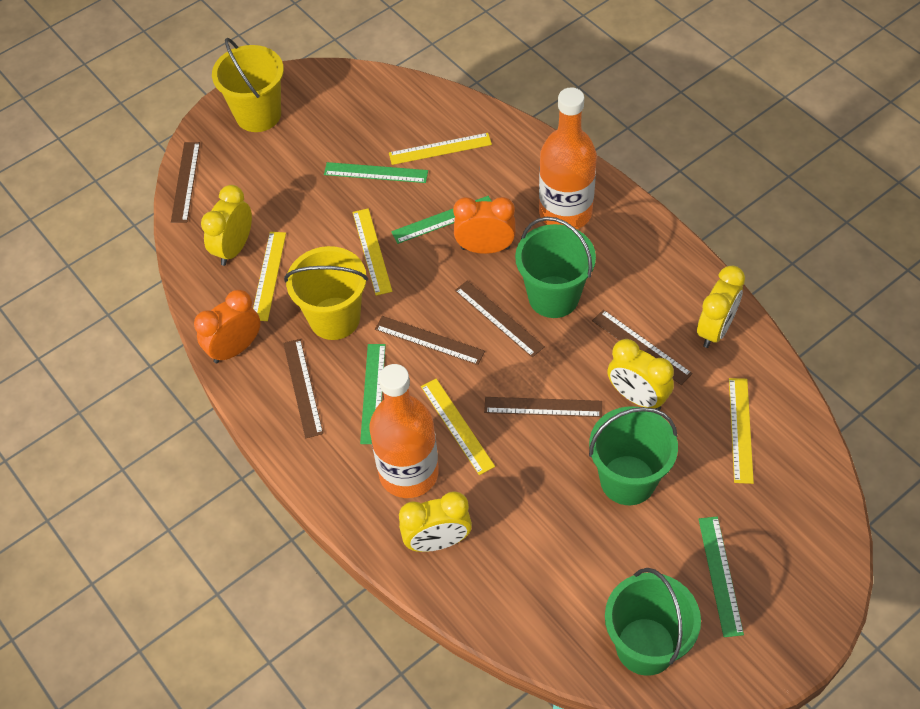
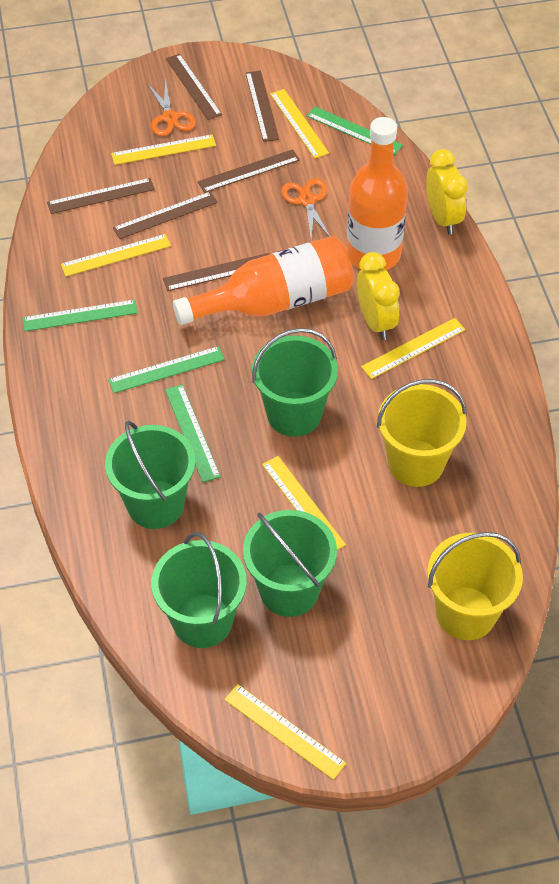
green bucket: 3 -> 4
orange clock: 2 -> 0
orange scissors: 0 -> 2
yellow clock: 4 -> 2
yellow ruler: 5 -> 6

